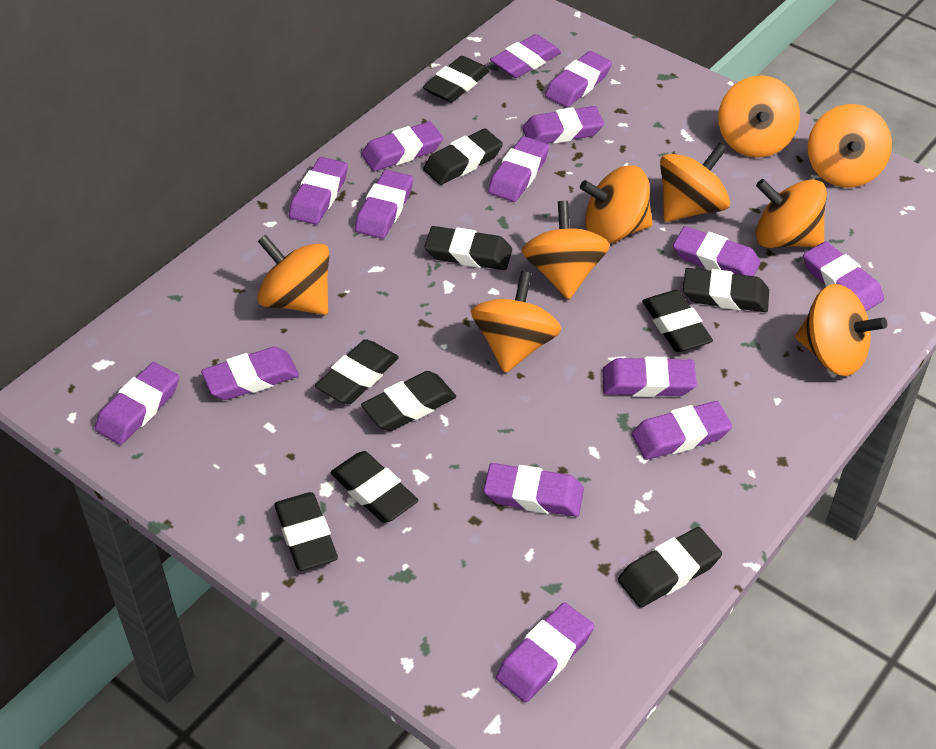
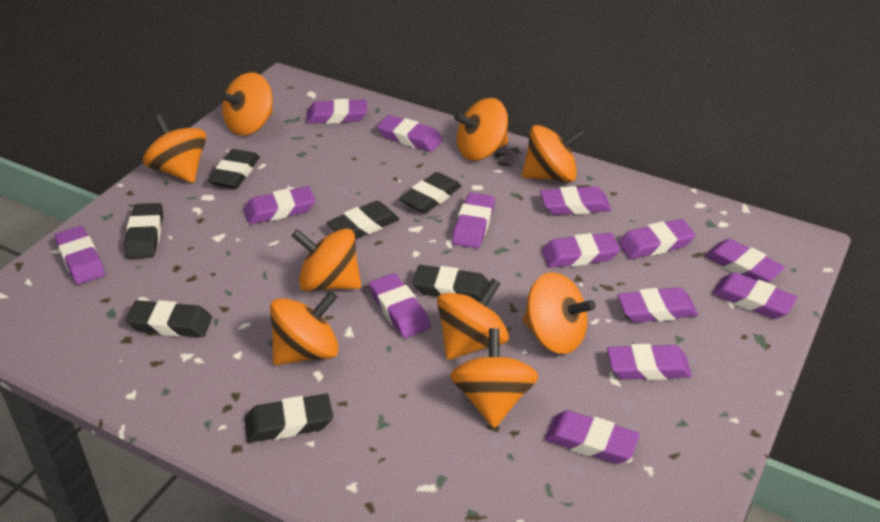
black eraser: 10 -> 7
purple eraser: 15 -> 14

